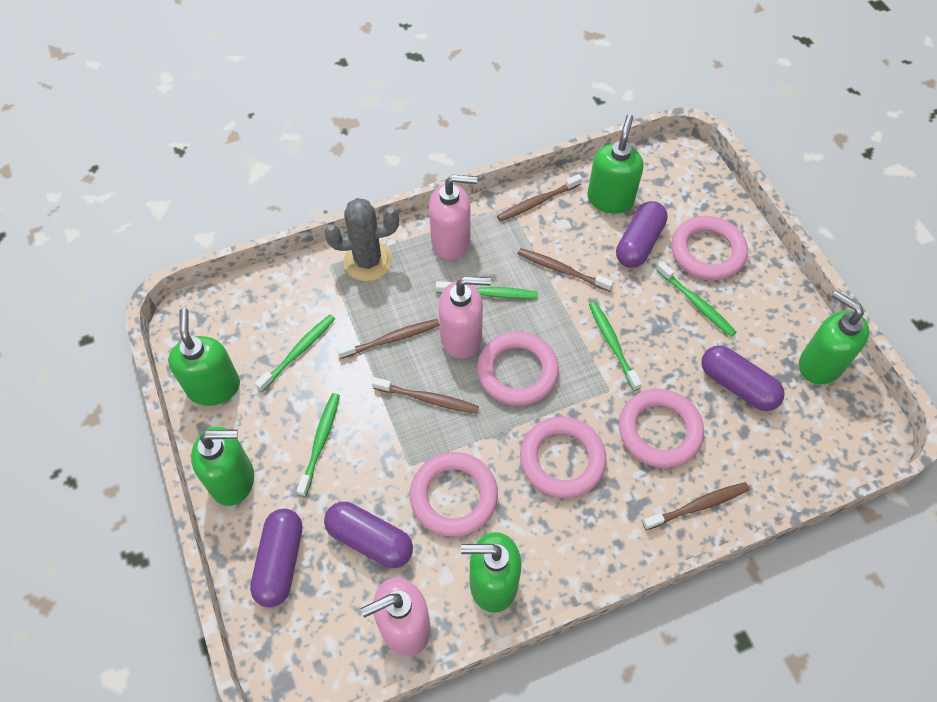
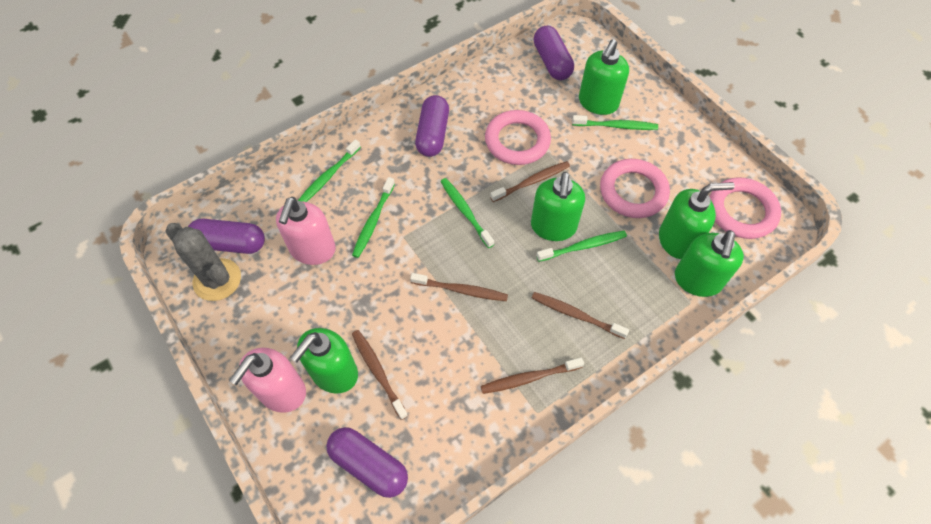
pink ring: 5 -> 3
pink soap dispenser: 3 -> 2

